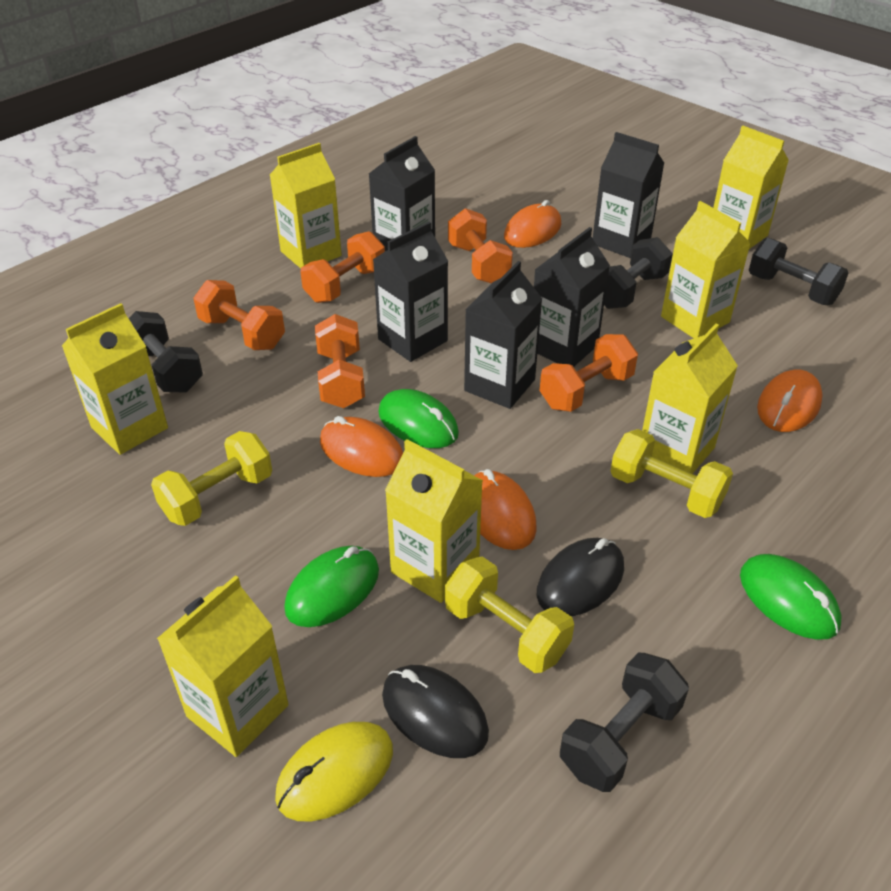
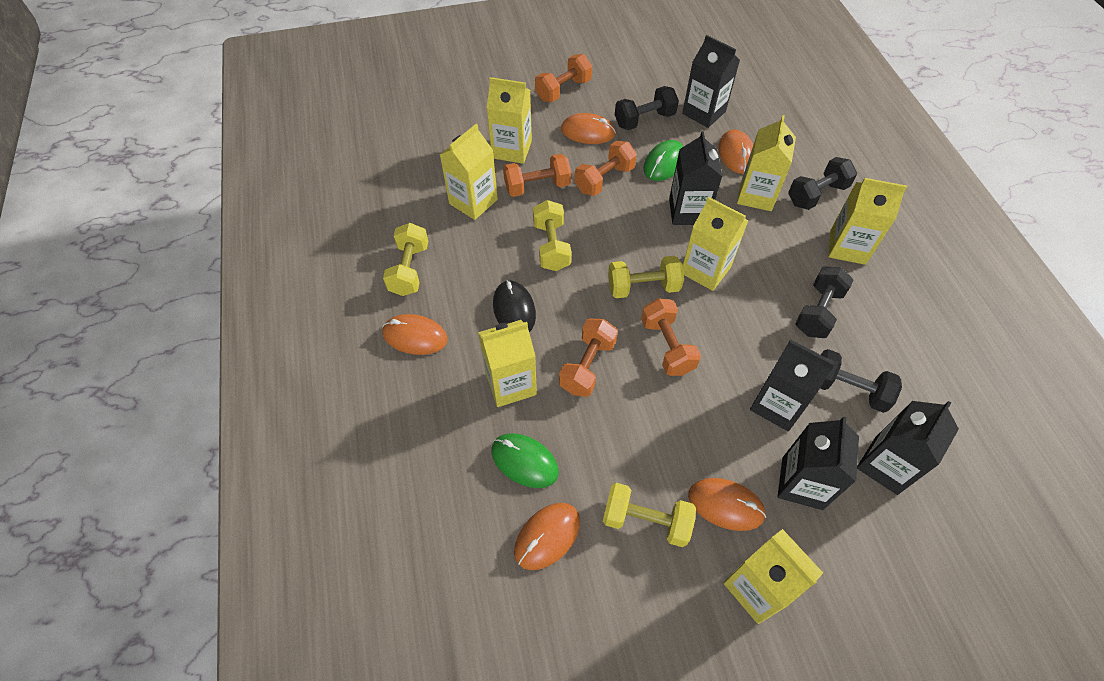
black mouse: 2 -> 1
green mouse: 3 -> 2
orange mouse: 4 -> 5
yellow dumbbell: 3 -> 4
yellow mouse: 1 -> 0

